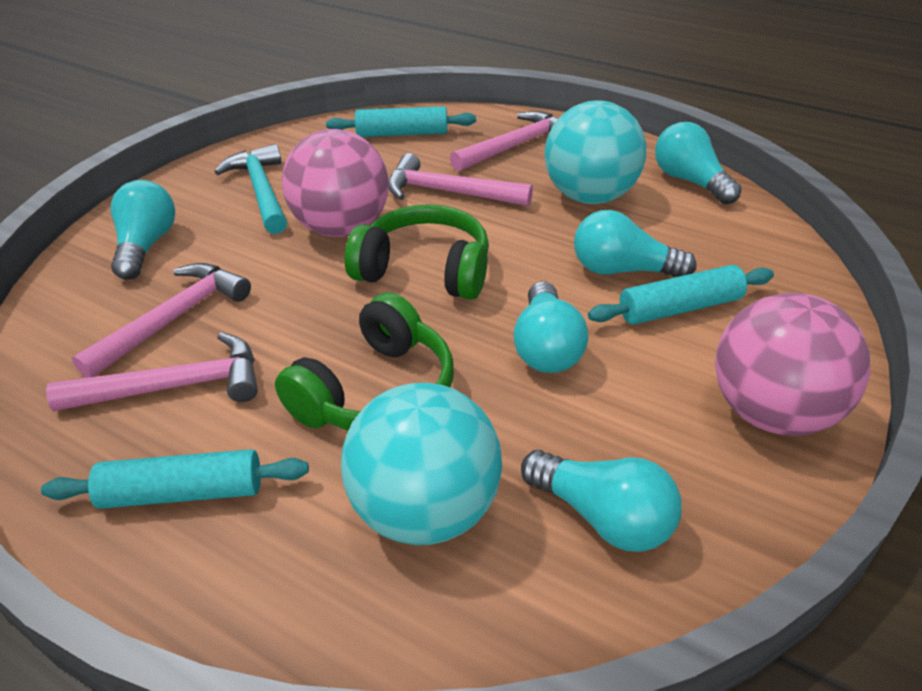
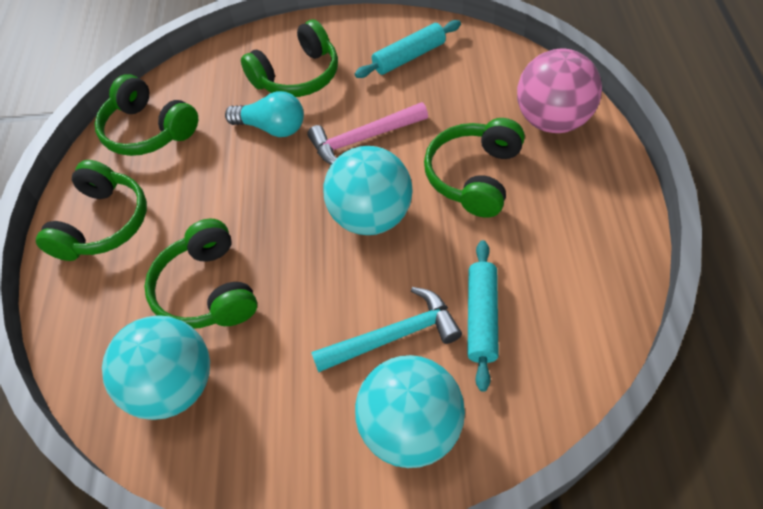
green headphones: 2 -> 5
pink ball: 2 -> 1
pink hammer: 4 -> 1
turquoise ball: 2 -> 3
turquoise light bulb: 5 -> 1
turquoise rolling pin: 3 -> 2

